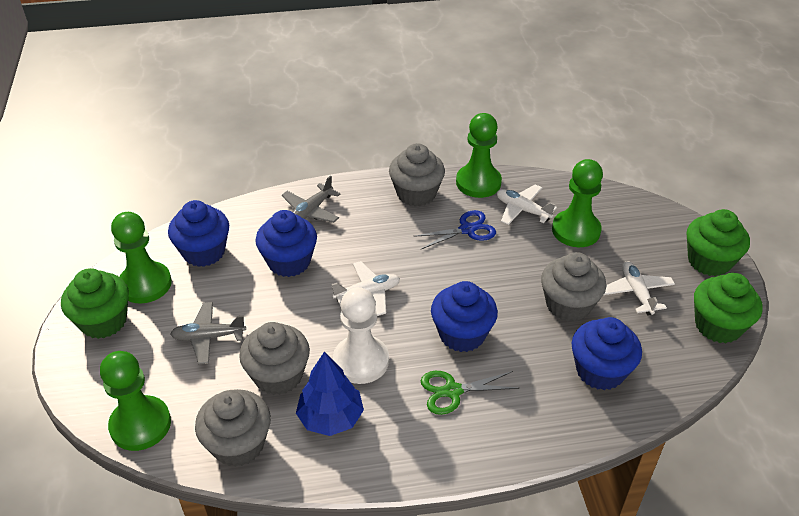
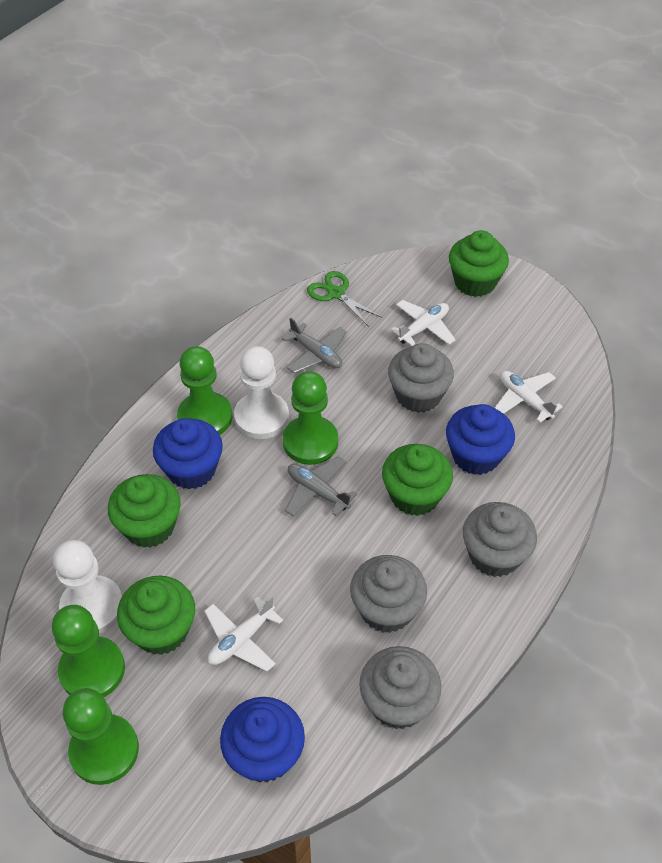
blue cupcake: 4 -> 3
blue scissors: 1 -> 0
blue tree: 1 -> 0
green cupcake: 3 -> 4
white pawn: 1 -> 2

